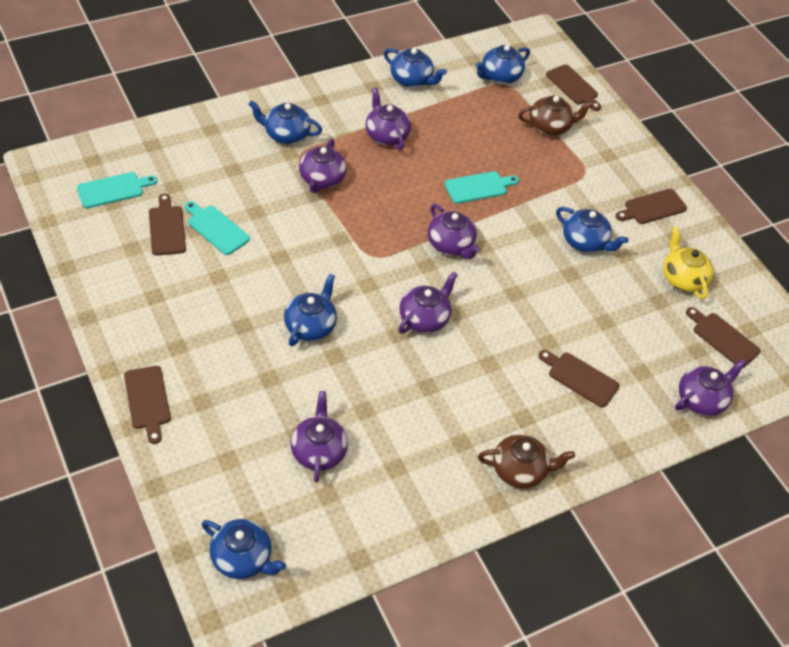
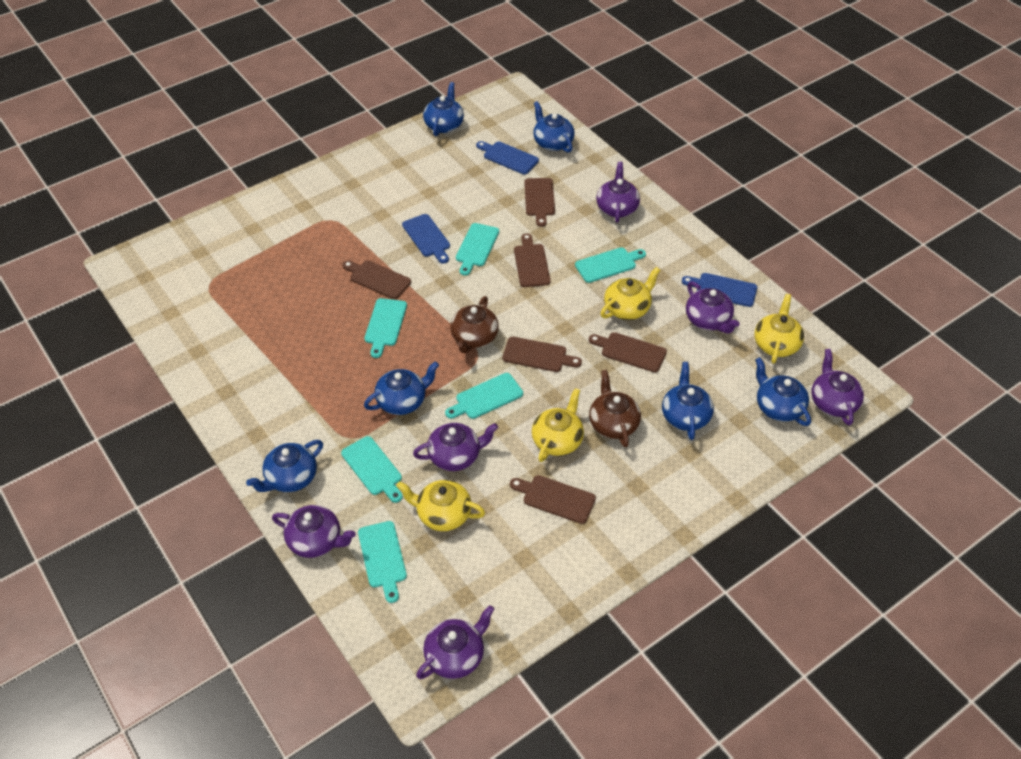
blue cutting board: 0 -> 3
turquoise cutting board: 3 -> 6
yellow teapot: 1 -> 4

